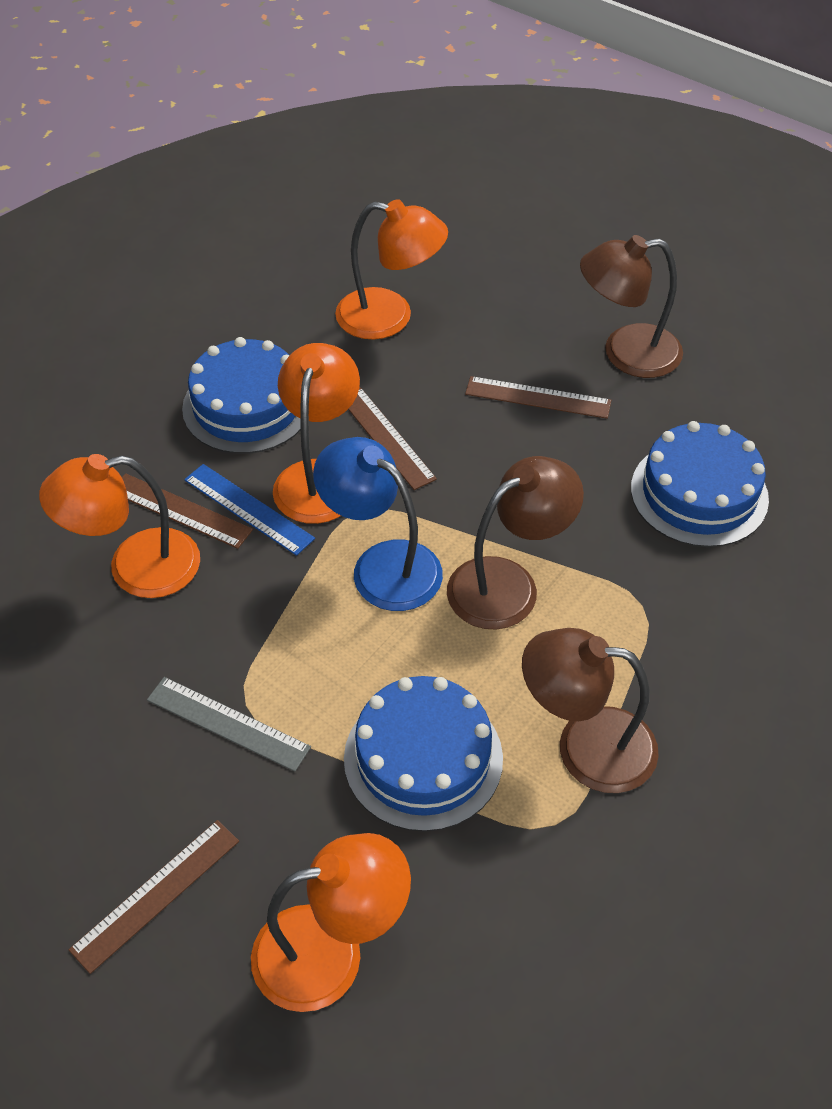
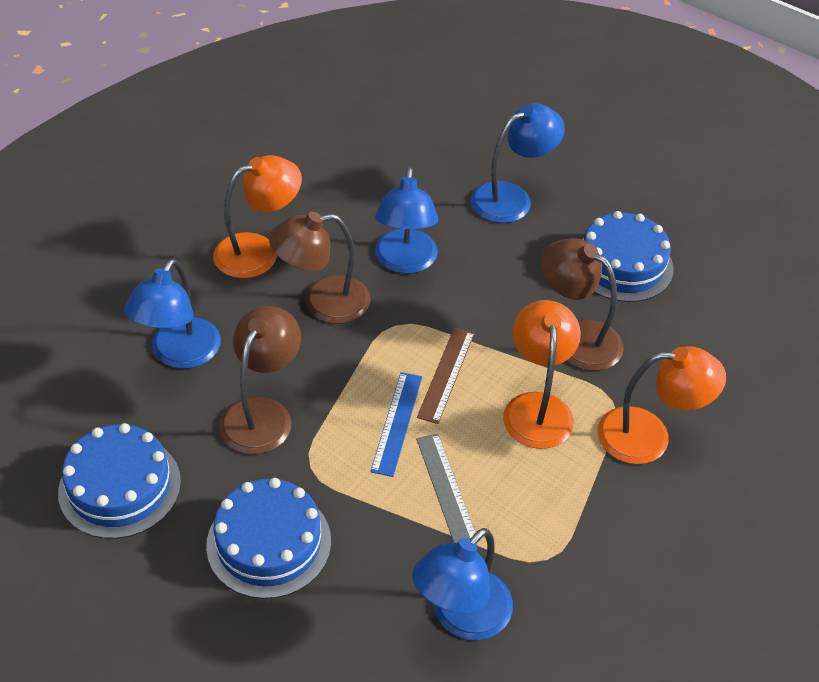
blue lamp: 1 -> 4
brown ruler: 4 -> 1
orange lamp: 4 -> 3

